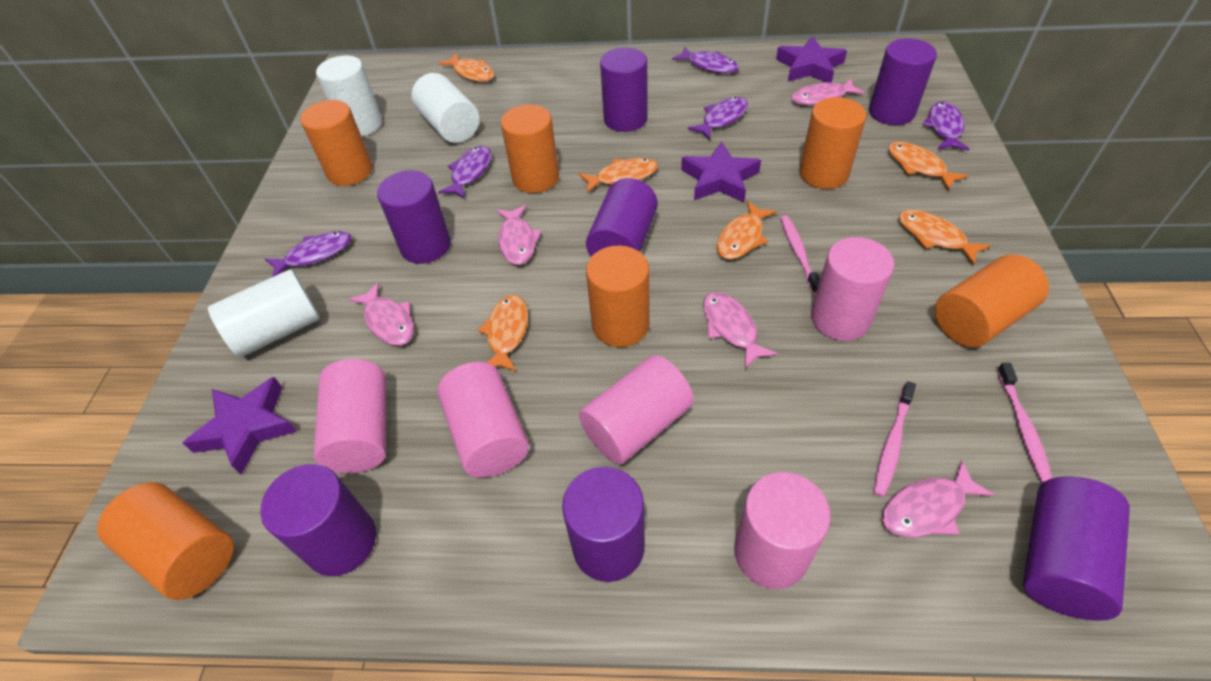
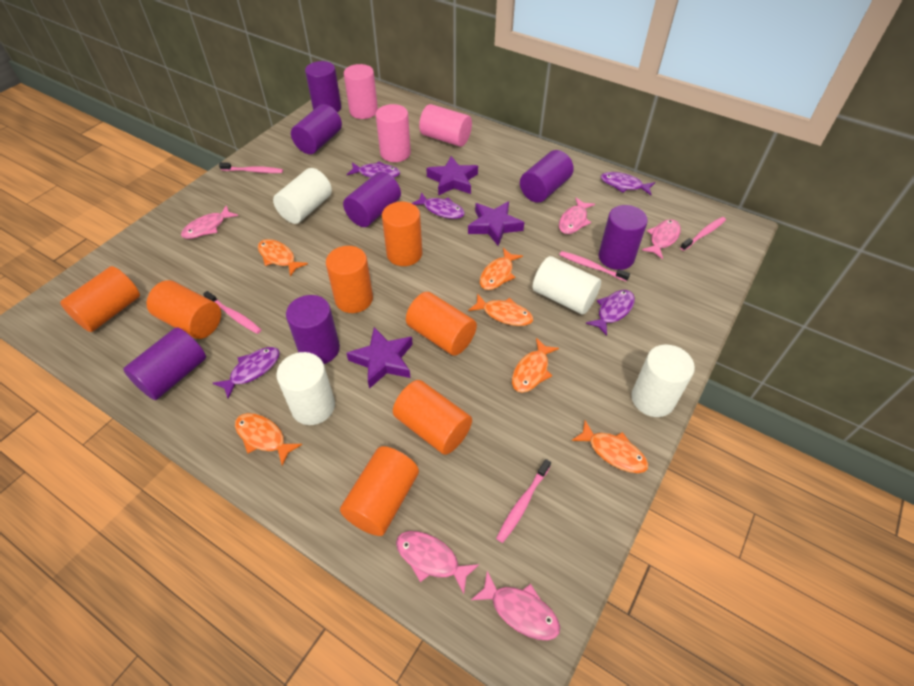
orange cylinder: 6 -> 7
pink cylinder: 5 -> 3
pink toothbrush: 3 -> 5
white cylinder: 3 -> 4

